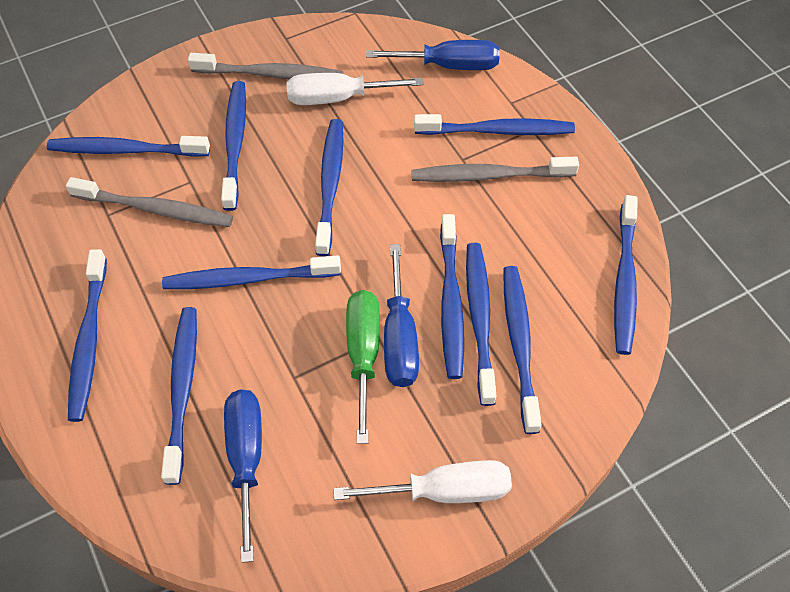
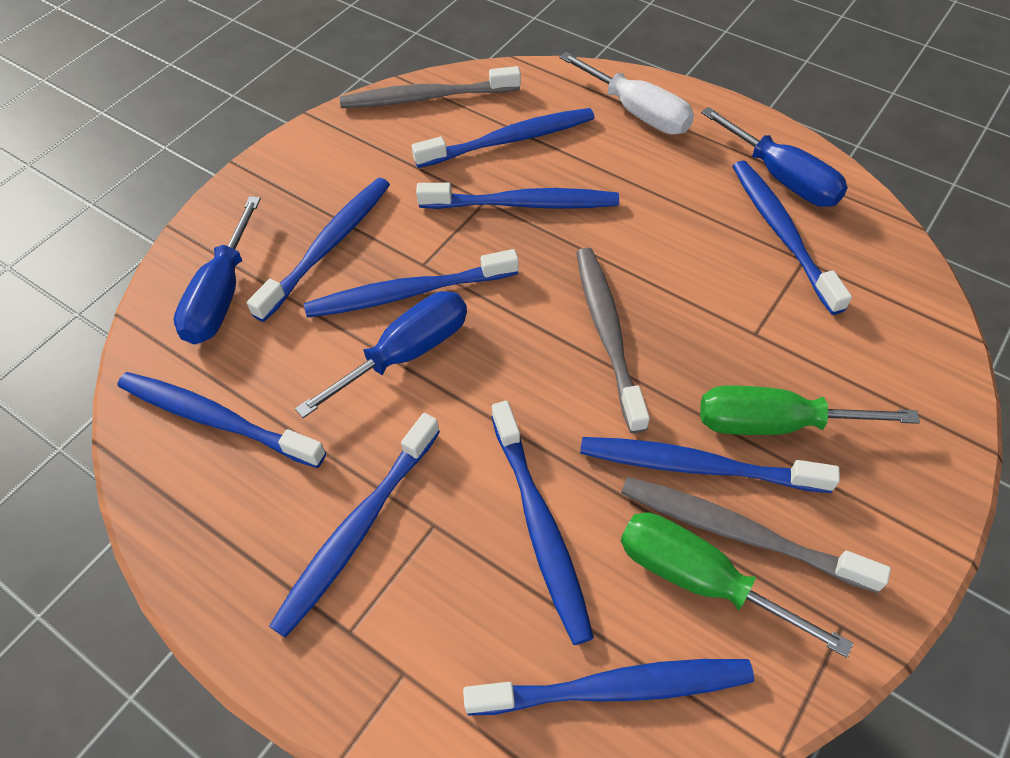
blue toothbrush: 11 -> 10
green screwdriver: 1 -> 2
white screwdriver: 2 -> 1

